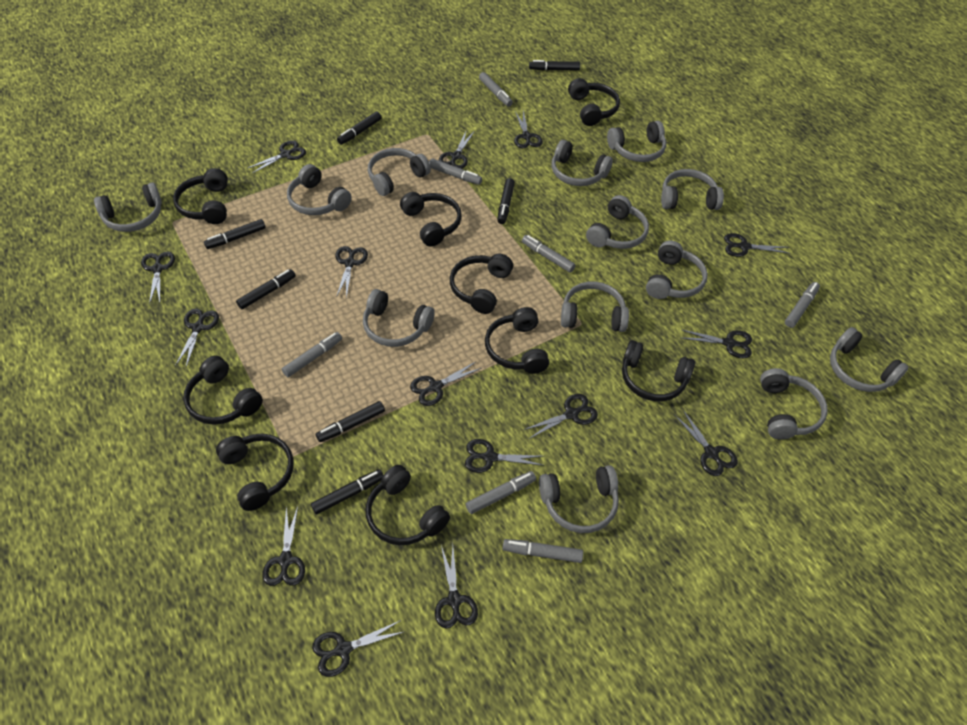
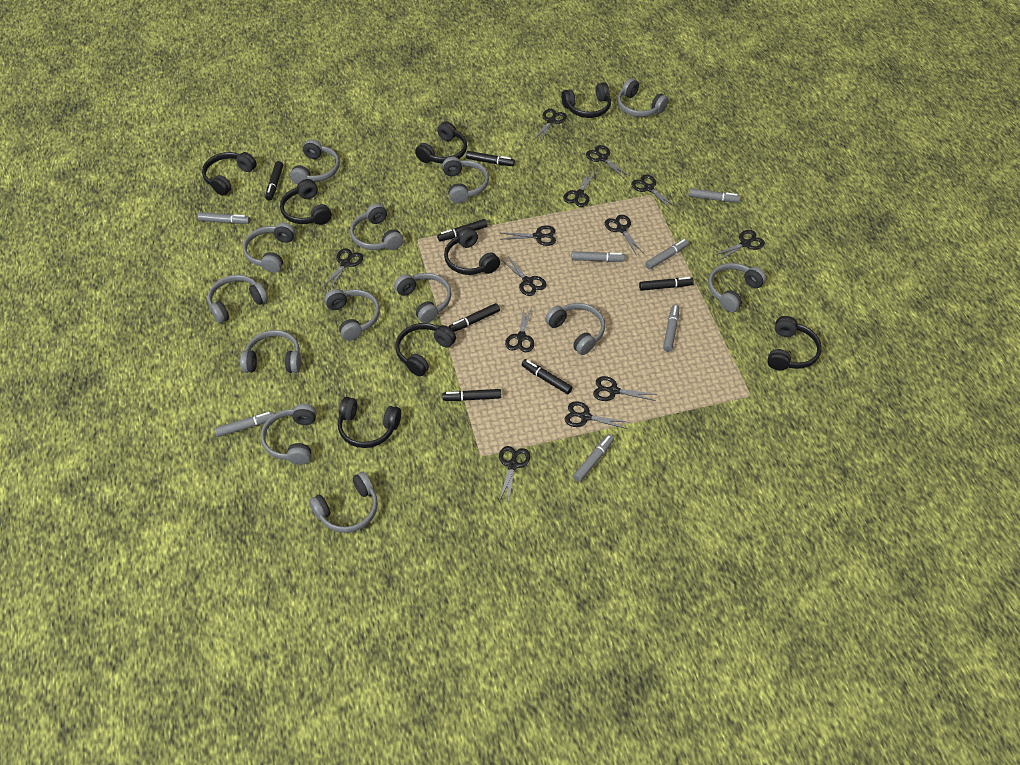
black headphones: 9 -> 8
black scissors: 15 -> 13

